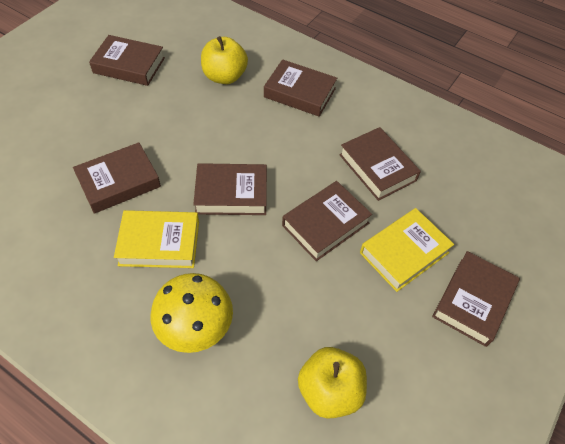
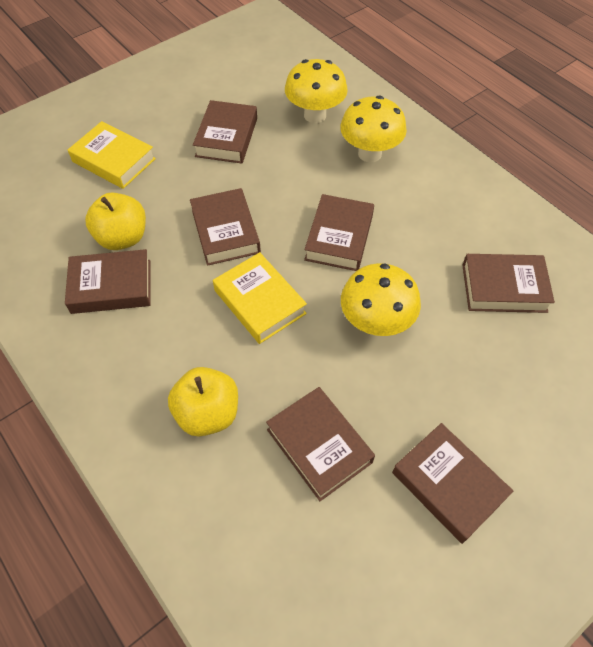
yellow mushroom: 1 -> 3

